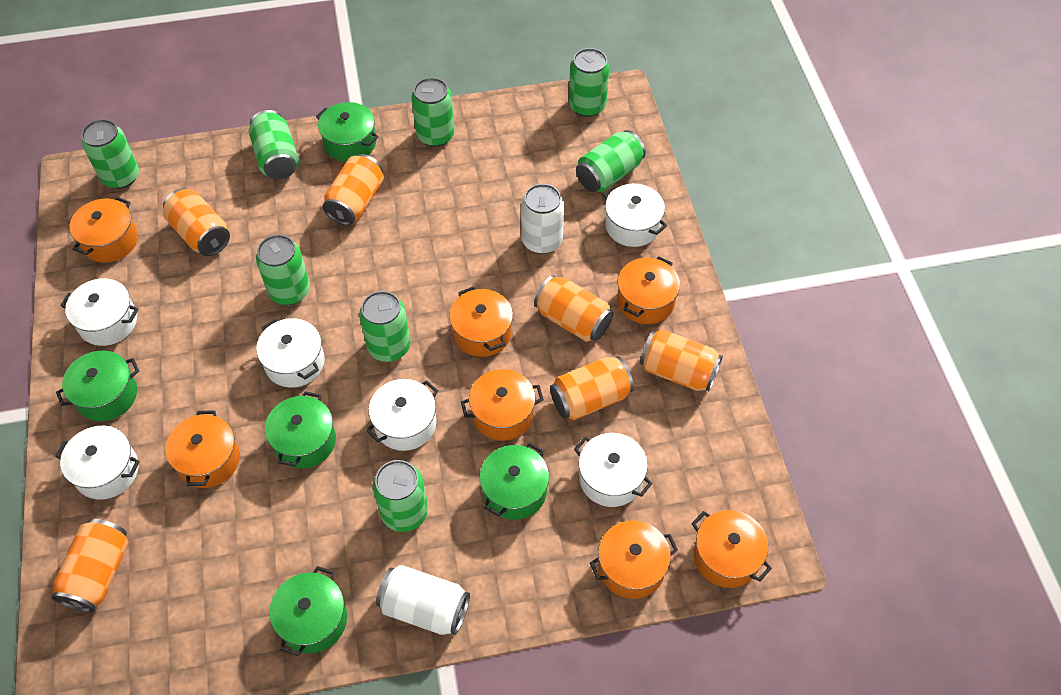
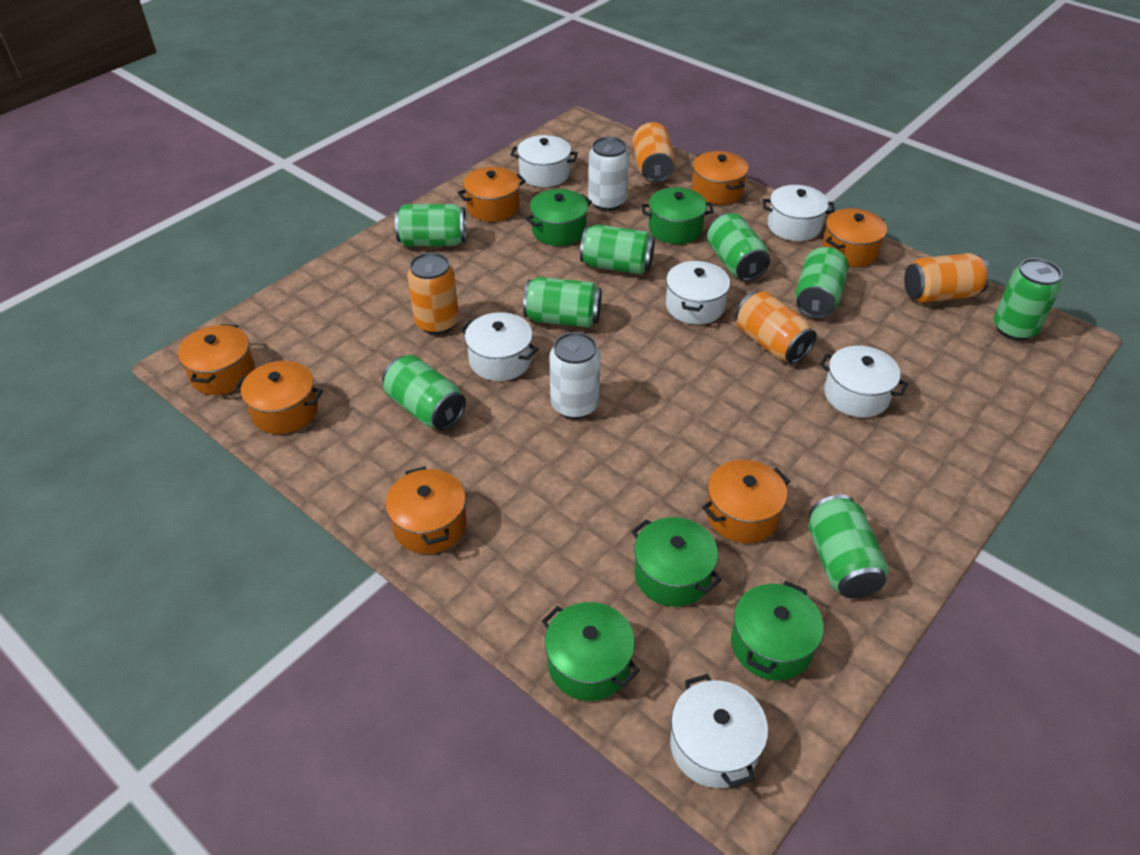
orange can: 6 -> 4

